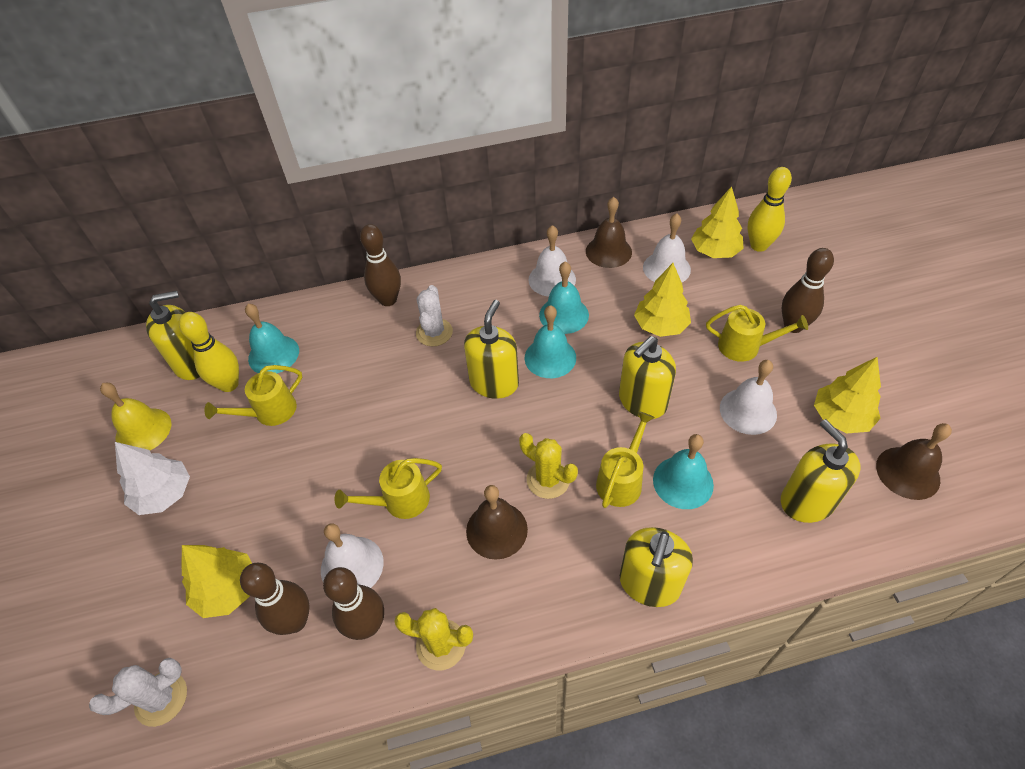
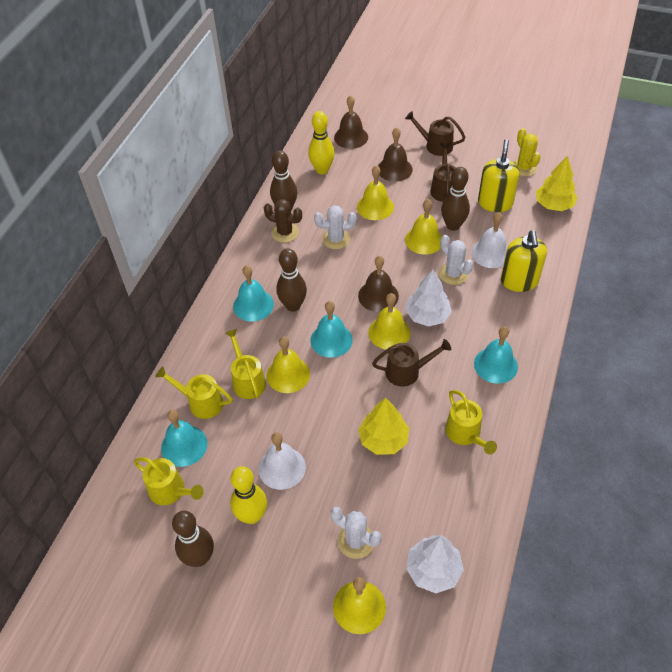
brown cactus: 0 -> 1
brown watering can: 0 -> 3
white bell: 4 -> 2
white cactus: 2 -> 3
white tree: 1 -> 2
yellow bell: 1 -> 5
yellow cactus: 2 -> 1
yellow soap dispenser: 5 -> 2
yellow tree: 4 -> 2

